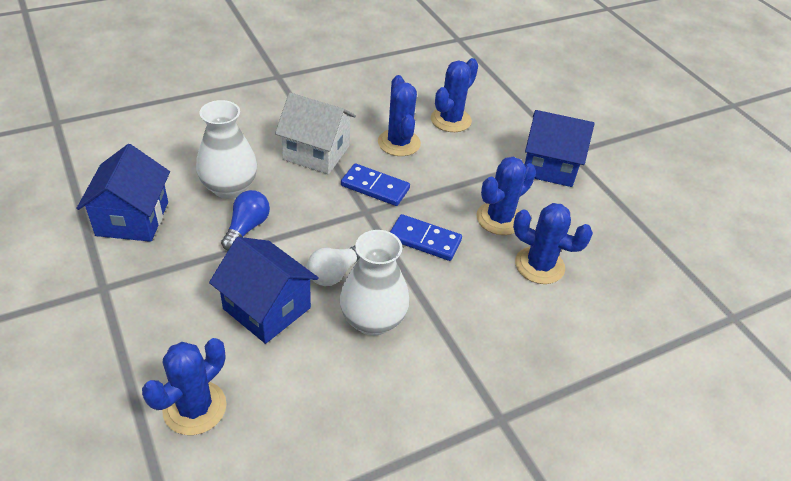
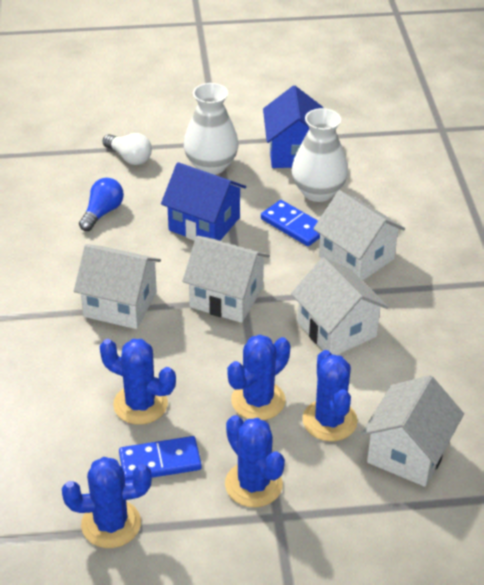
blue house: 3 -> 2
white house: 1 -> 5

